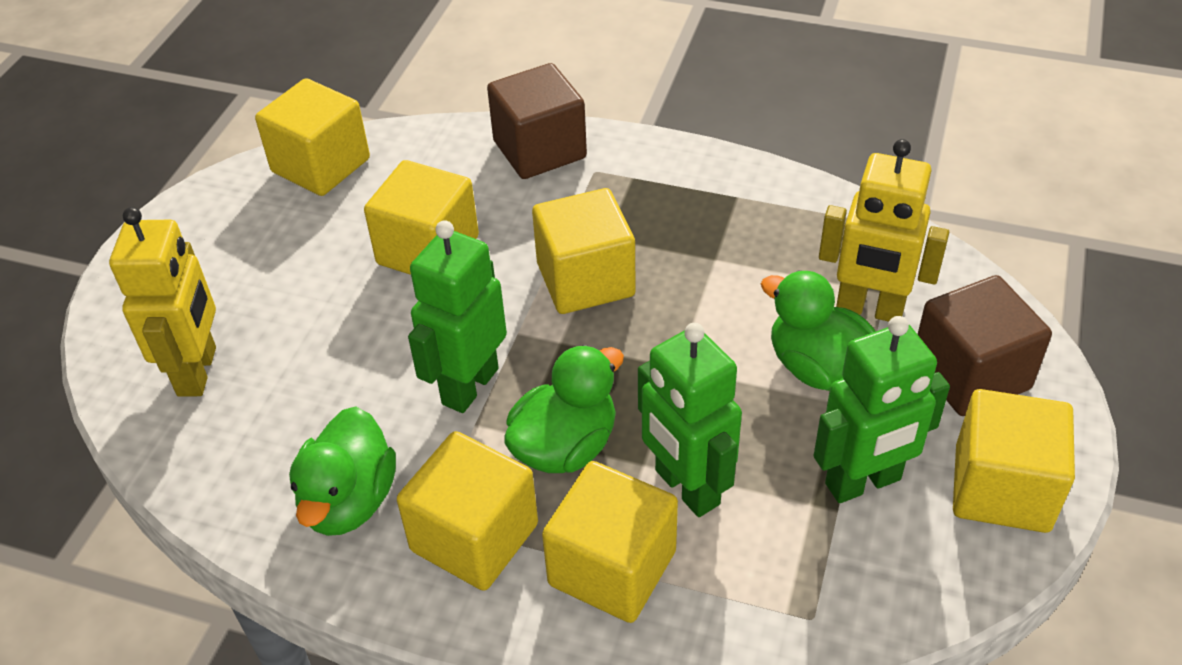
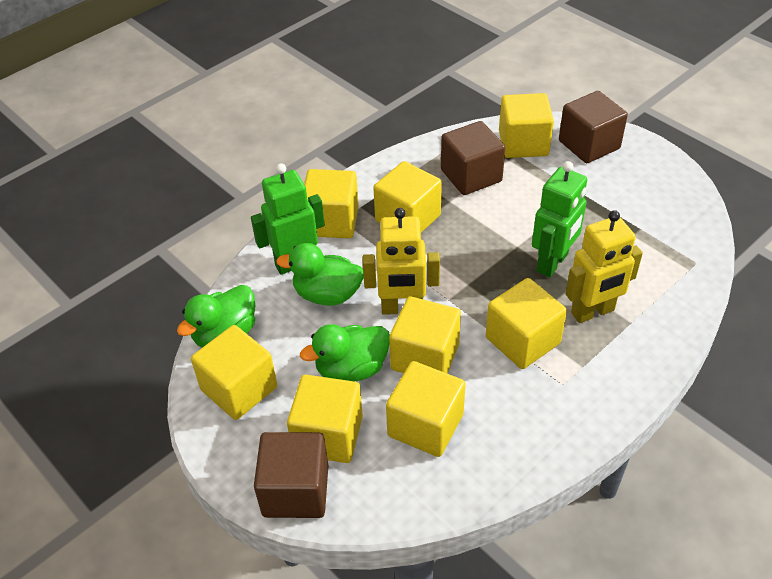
brown cube: 2 -> 3
green robot: 3 -> 2
yellow cube: 6 -> 8

